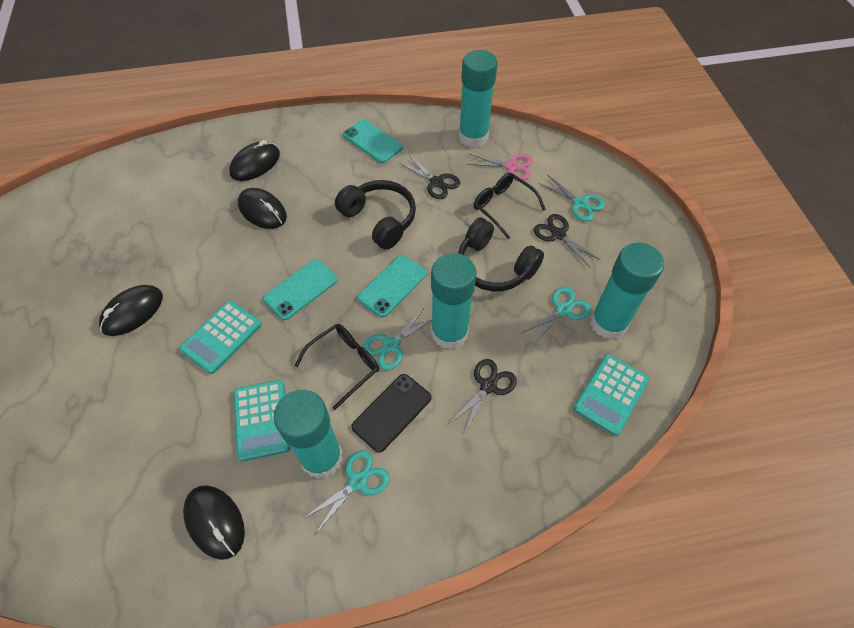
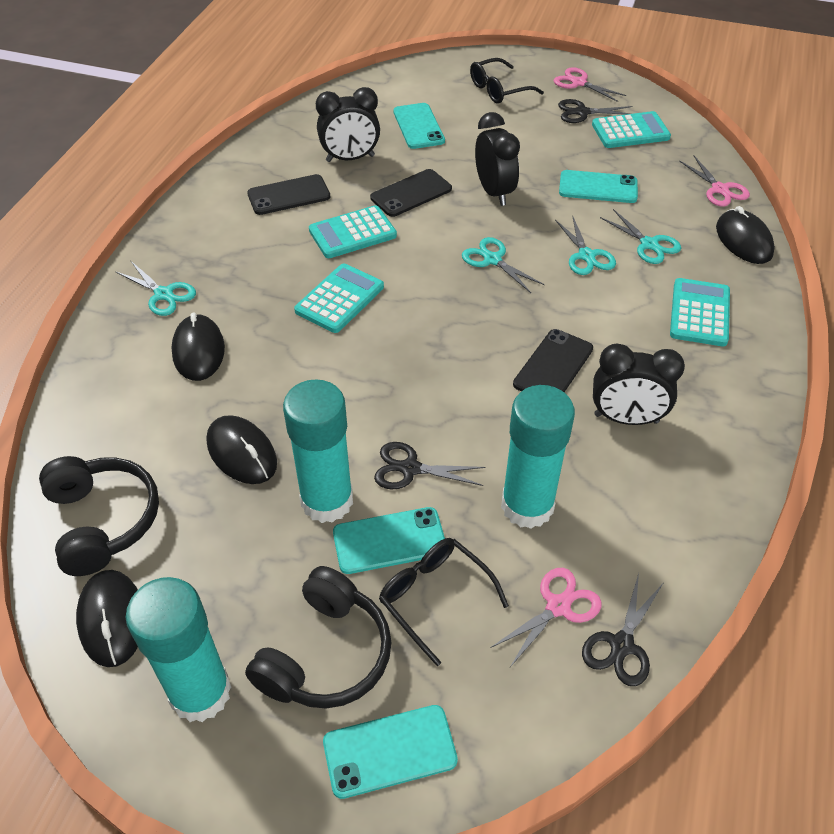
black clock: 0 -> 3
black phone: 1 -> 3
pink scissors: 1 -> 3
turquoise calculator: 3 -> 4
turquoise glue stick: 4 -> 3
turquoise phone: 3 -> 4

